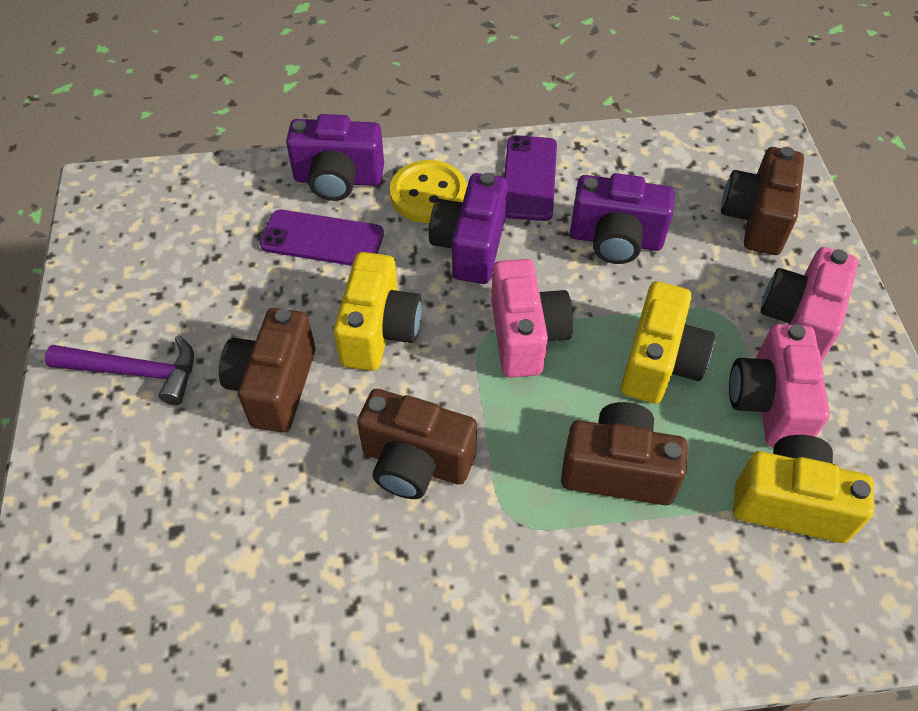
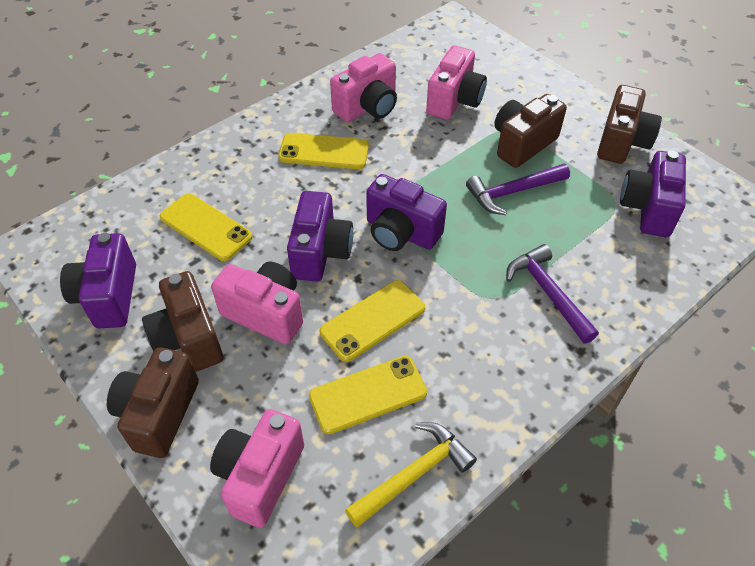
pink camera: 3 -> 4
purple camera: 3 -> 4
purple hammer: 1 -> 2
purple phone: 2 -> 0
yellow button: 1 -> 0
yellow camera: 3 -> 0
yellow hammer: 0 -> 1
yellow phone: 0 -> 4

